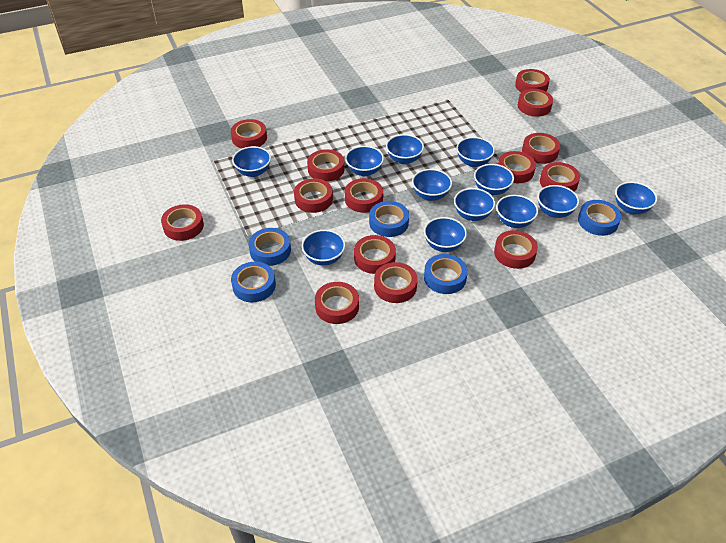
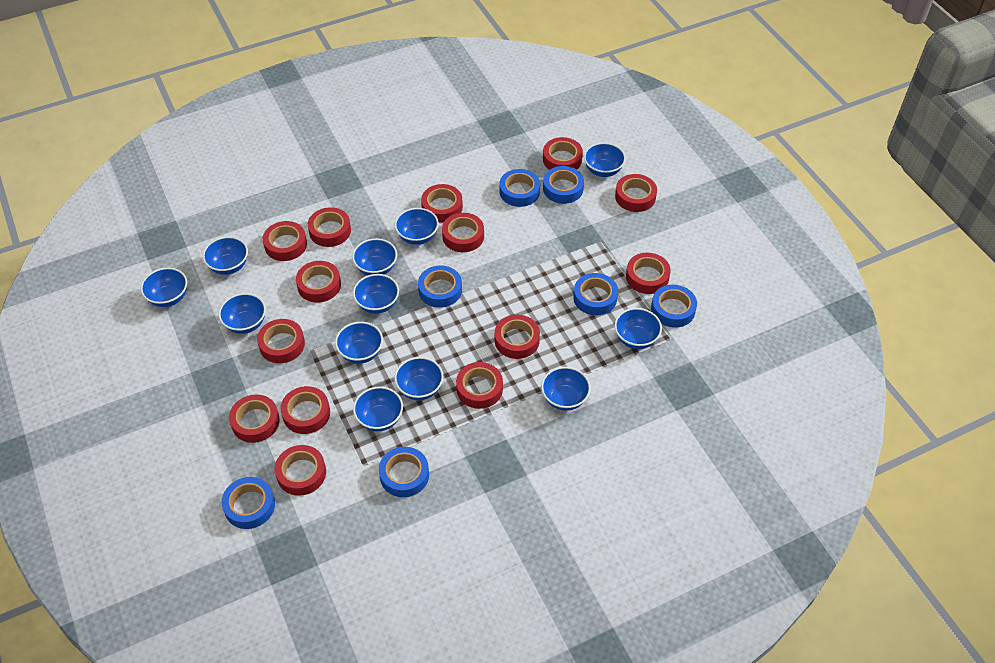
blue tape: 5 -> 7

